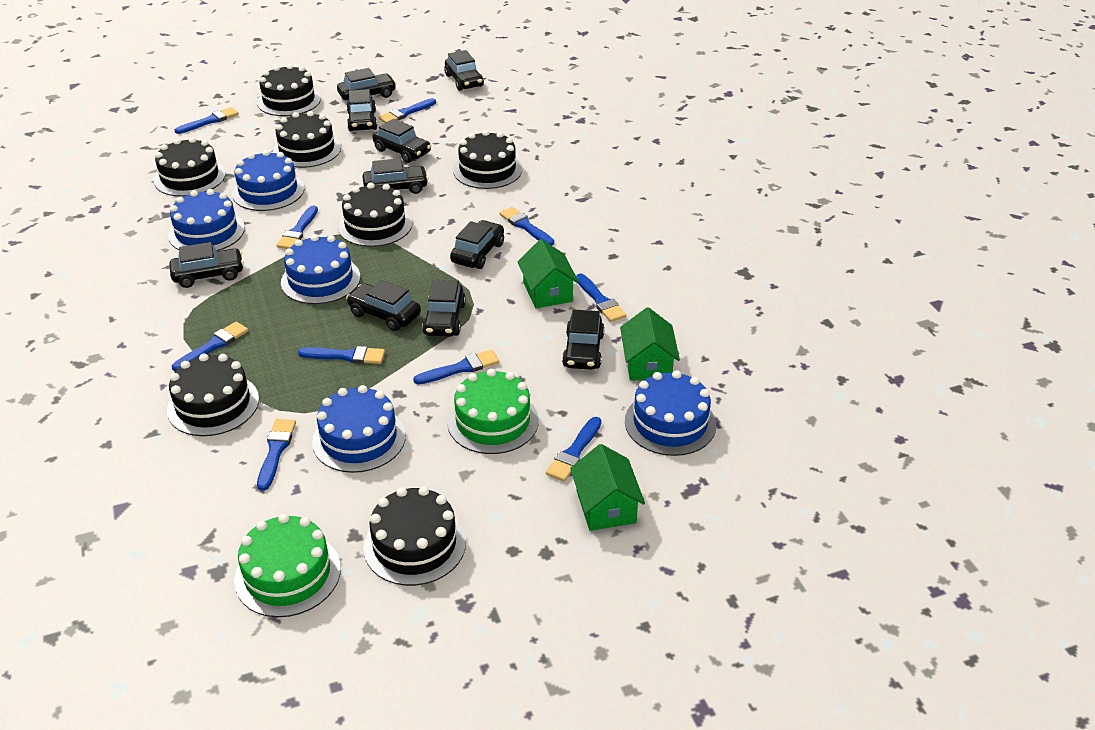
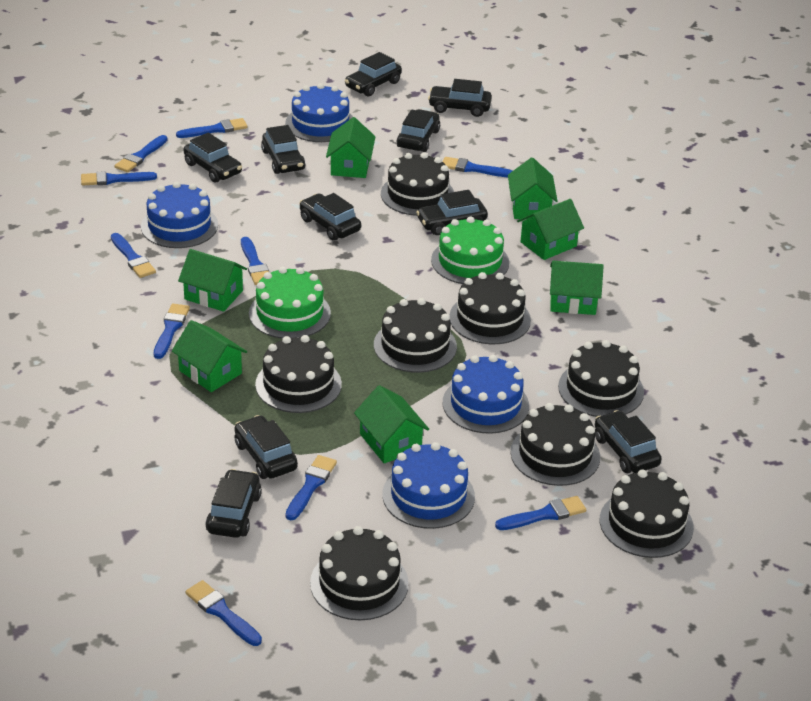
black cake: 7 -> 8
blue cake: 5 -> 4
green house: 3 -> 7

